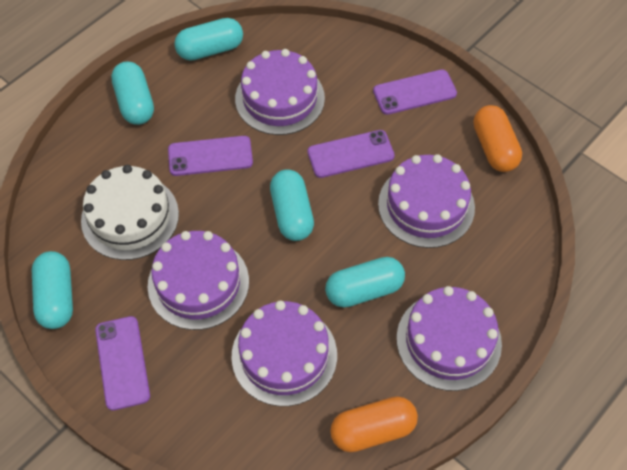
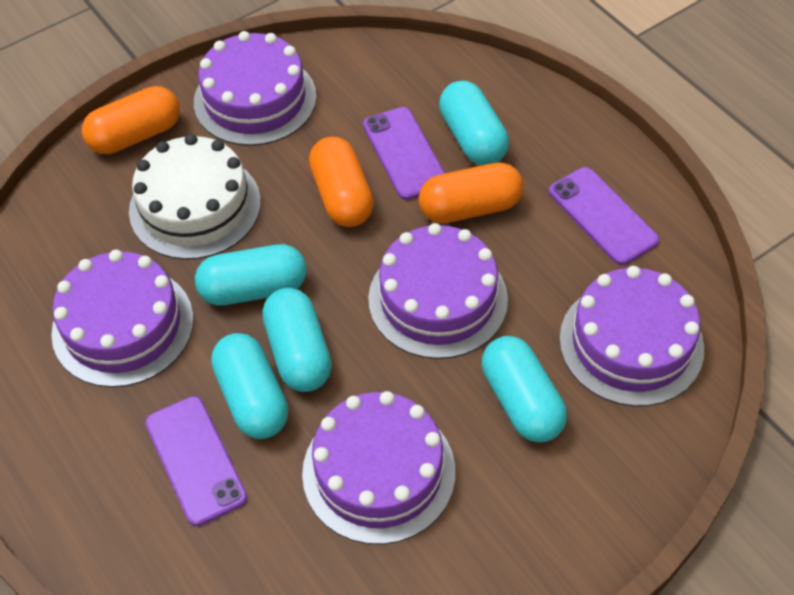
orange capsule: 2 -> 3
purple phone: 4 -> 3

